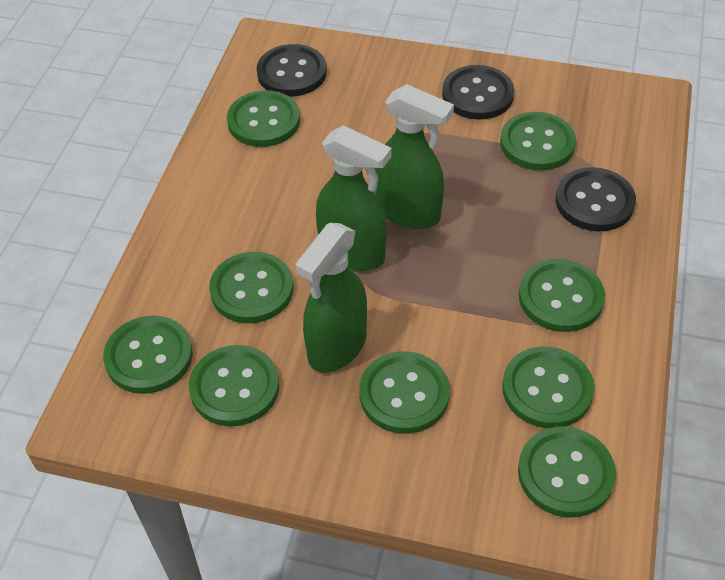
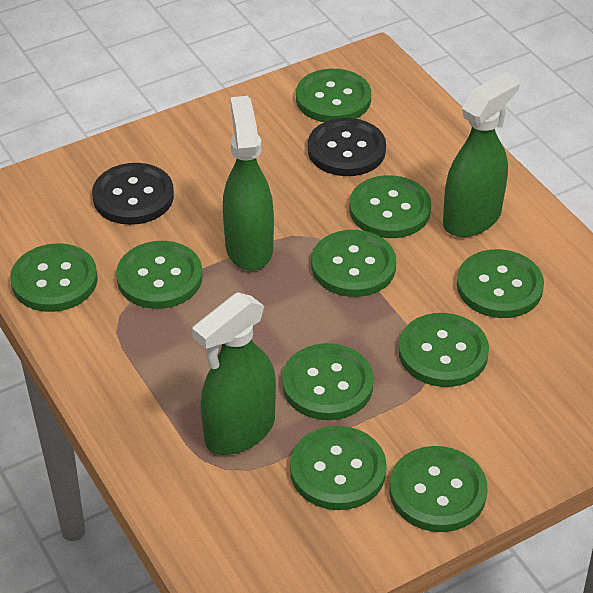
black button: 3 -> 2
green button: 9 -> 10

